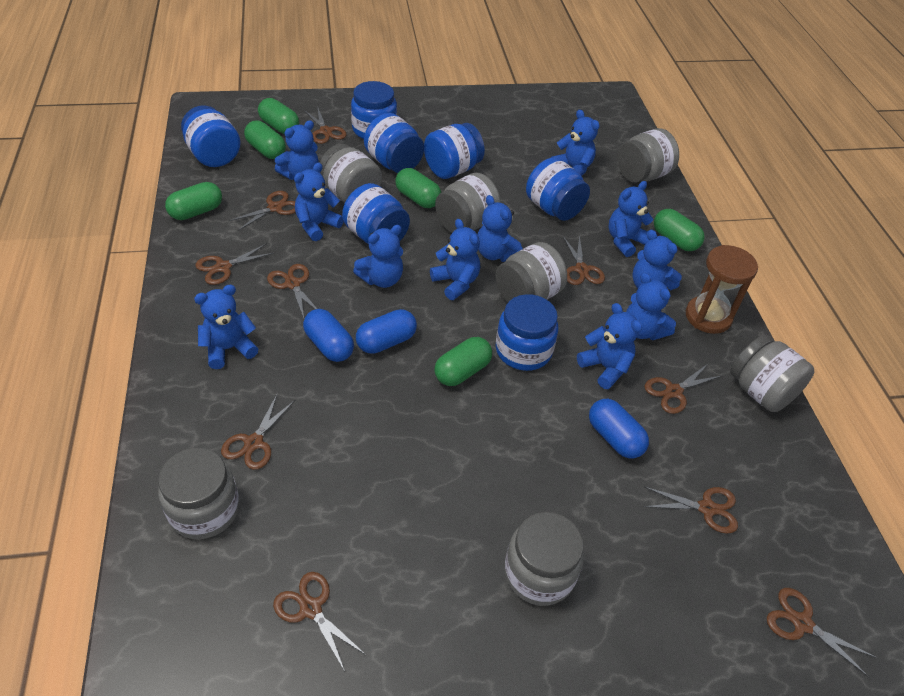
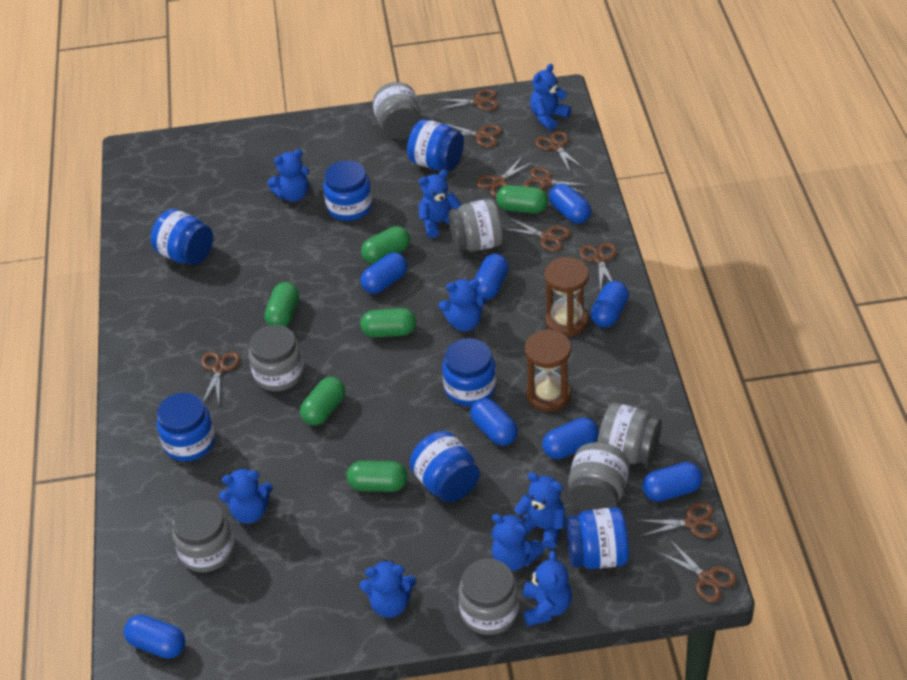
blue capsule: 3 -> 8
blue teddy bear: 11 -> 9
brown hourglass: 1 -> 2

